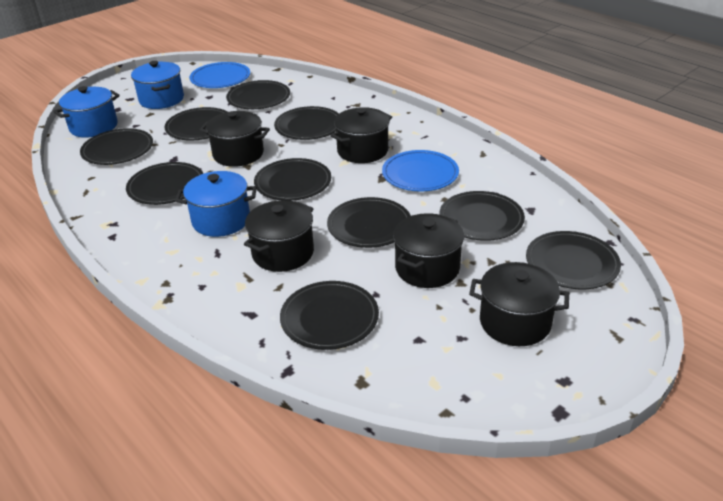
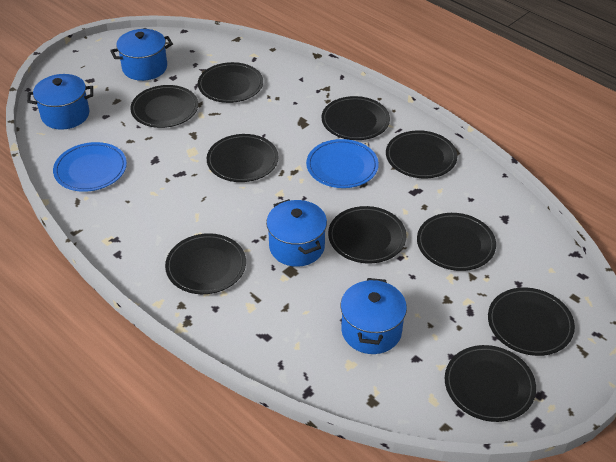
black pot: 5 -> 0
blue pot: 3 -> 4

